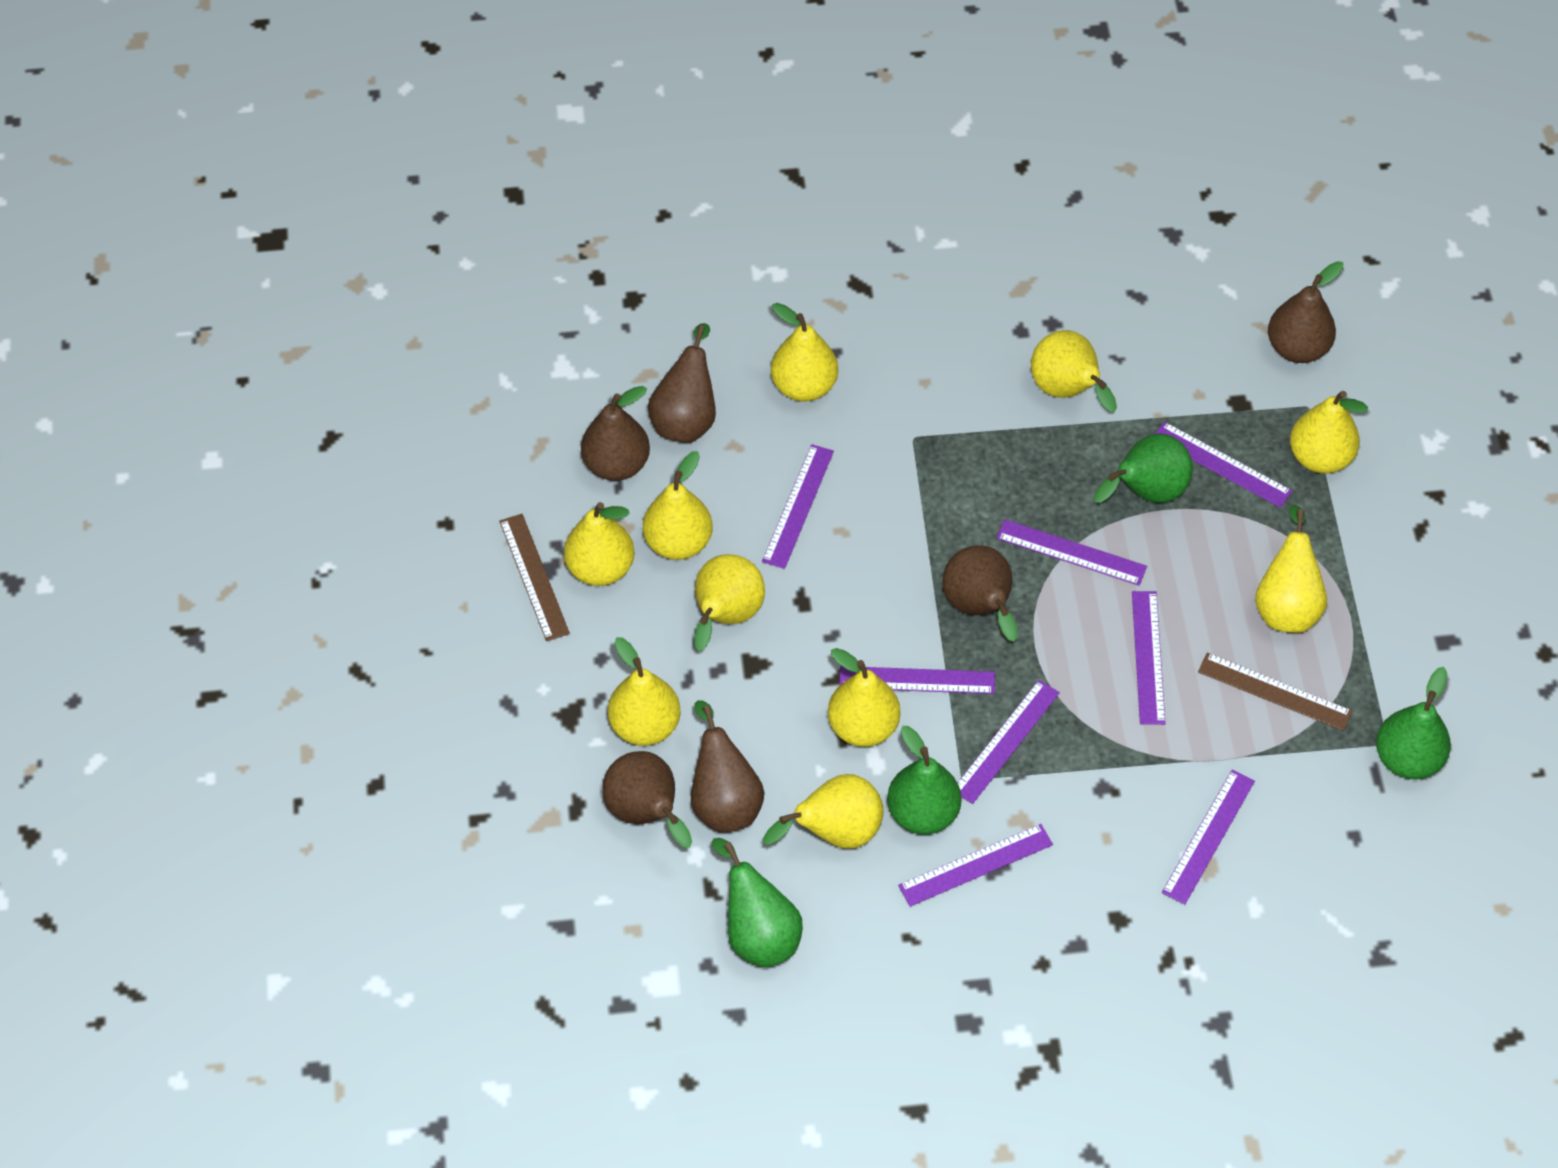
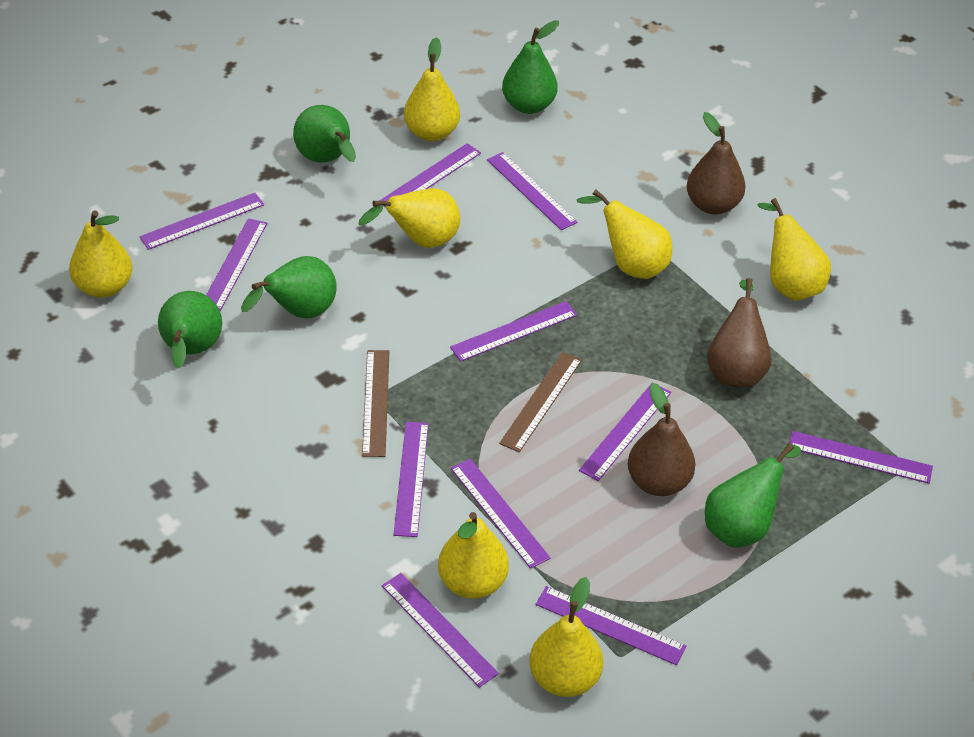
brown pear: 6 -> 3
green pear: 4 -> 5
purple ruler: 8 -> 11
yellow pear: 10 -> 7

